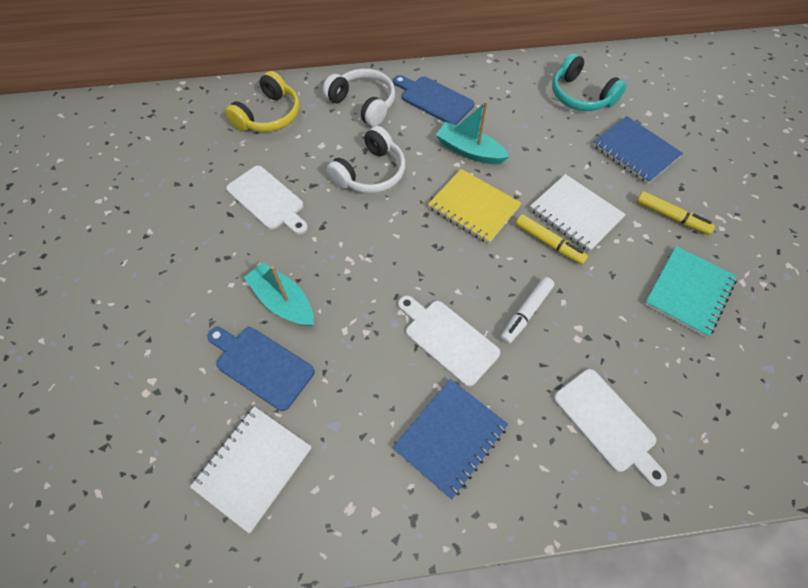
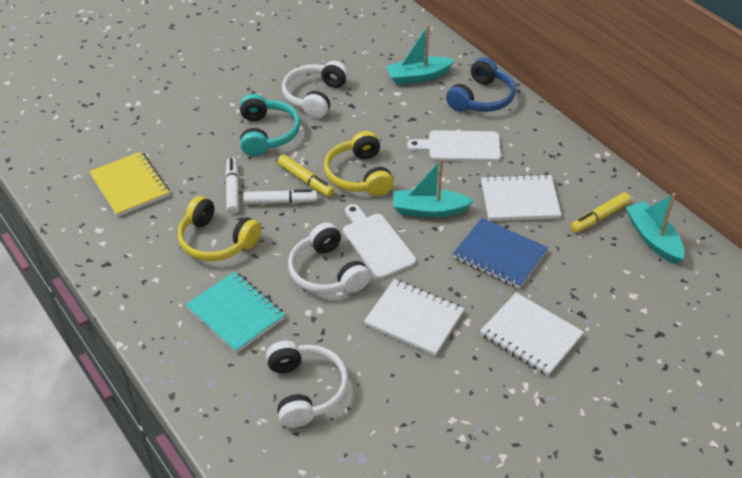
blue cutting board: 2 -> 0
blue headphones: 0 -> 1
blue notebook: 2 -> 1
turquoise boat: 2 -> 3
white cutting board: 3 -> 2
white headphones: 2 -> 3
white marker: 1 -> 2
white notebook: 2 -> 3
yellow headphones: 1 -> 2

